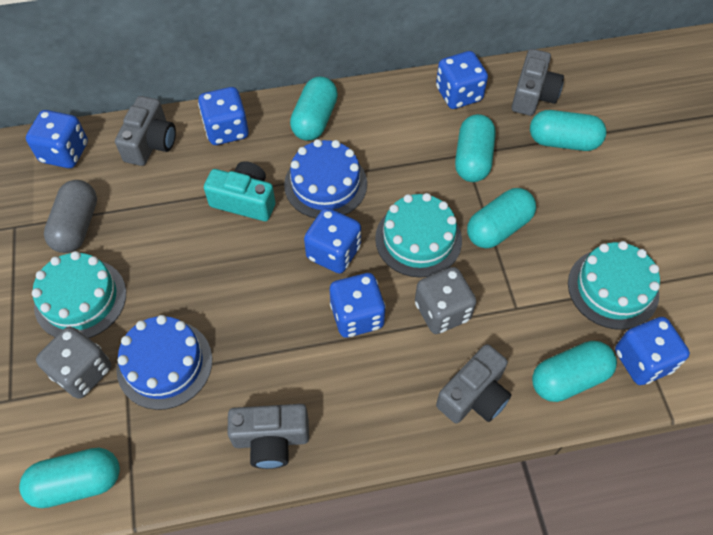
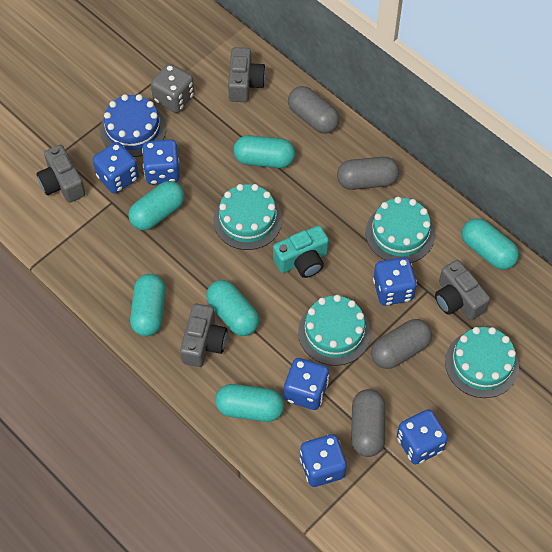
blue cake: 2 -> 1
grey capsule: 1 -> 4
grey dice: 2 -> 1
turquoise cake: 3 -> 4

